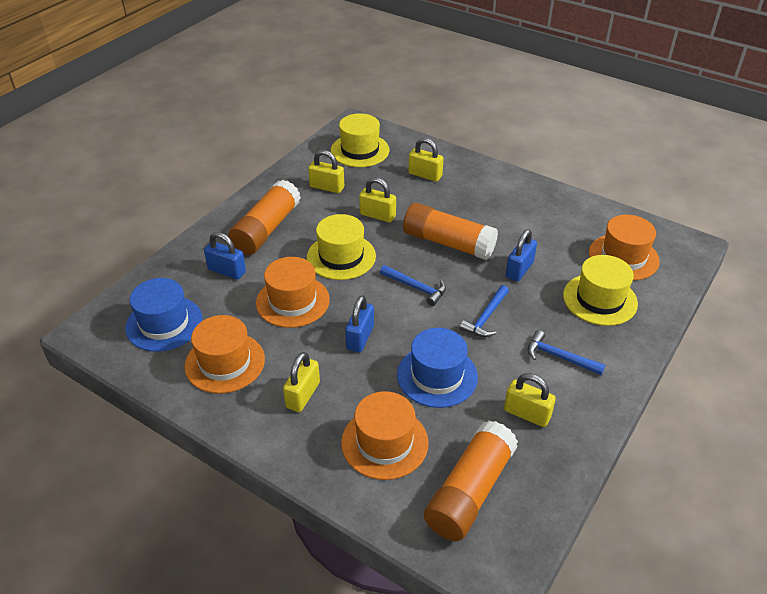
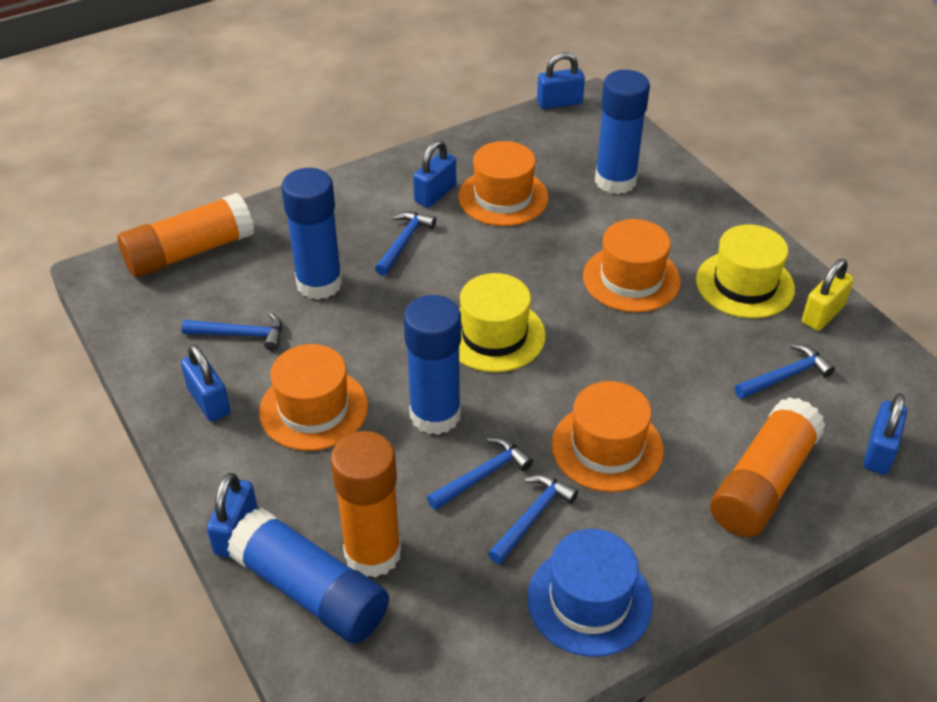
blue glue stick: 0 -> 4
blue hammer: 3 -> 5
blue hat: 2 -> 1
blue padlock: 3 -> 5
yellow hat: 3 -> 2
yellow padlock: 5 -> 1

